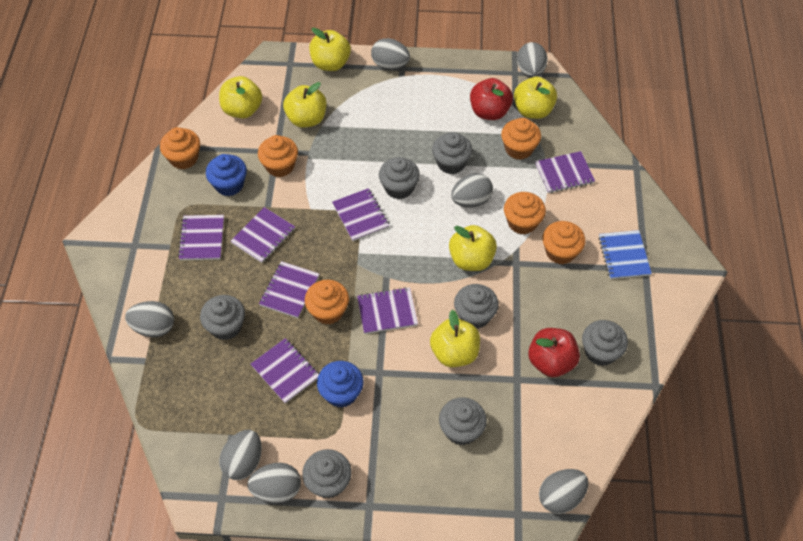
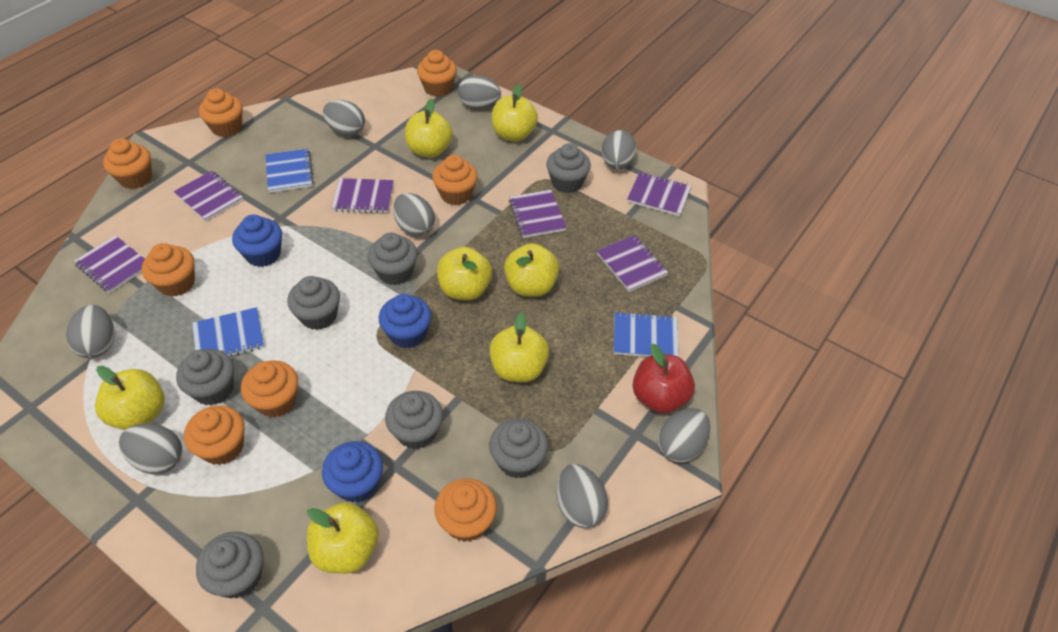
blue cupcake: 2 -> 3
blue notebook: 1 -> 3
grey egg: 7 -> 8
orange cupcake: 6 -> 8
purple notebook: 7 -> 6
red apple: 2 -> 1
yellow apple: 6 -> 7

